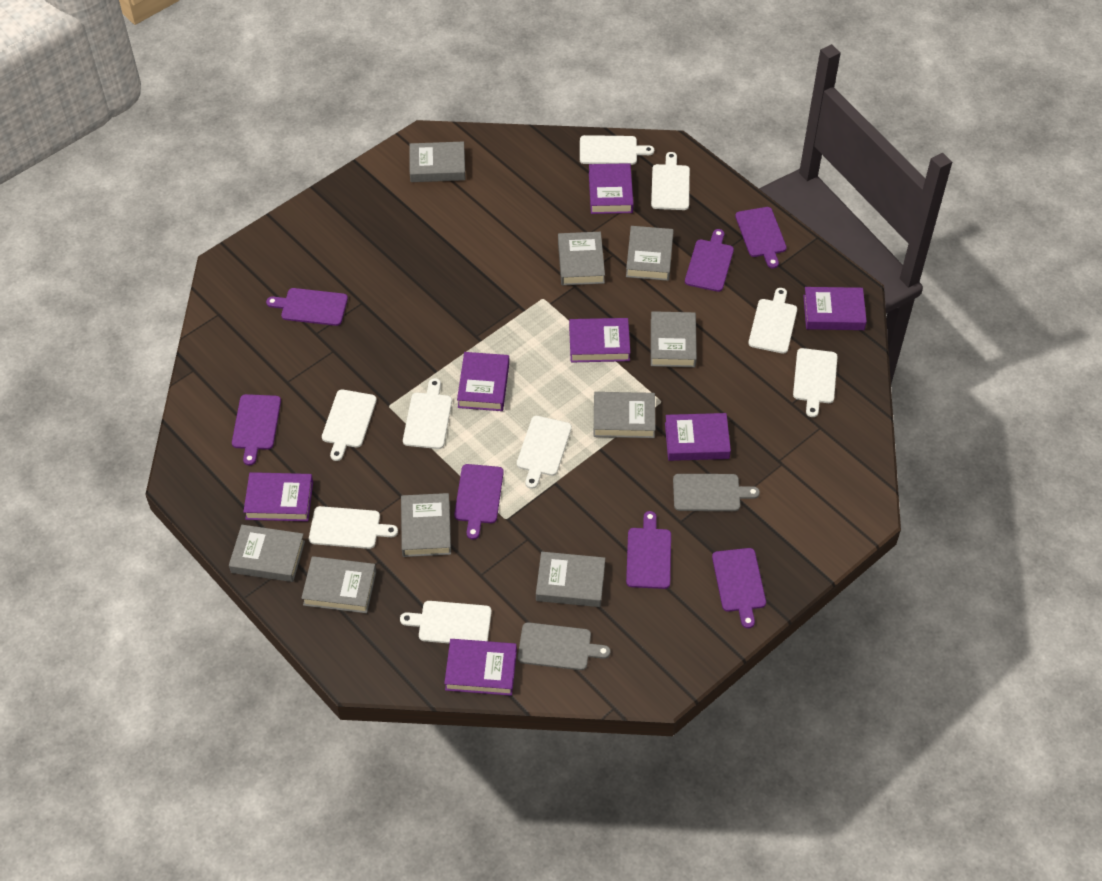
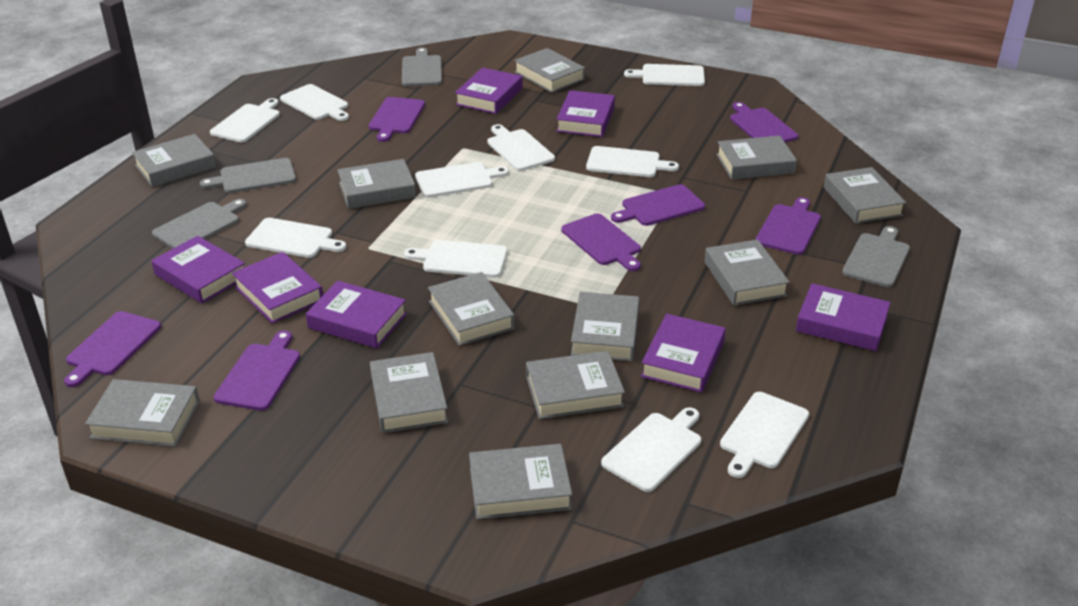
grey book: 9 -> 12
grey cutting board: 2 -> 4
white cutting board: 9 -> 10

